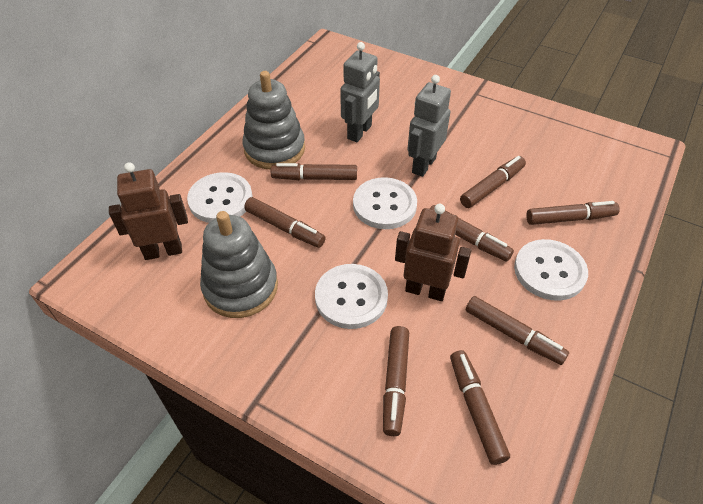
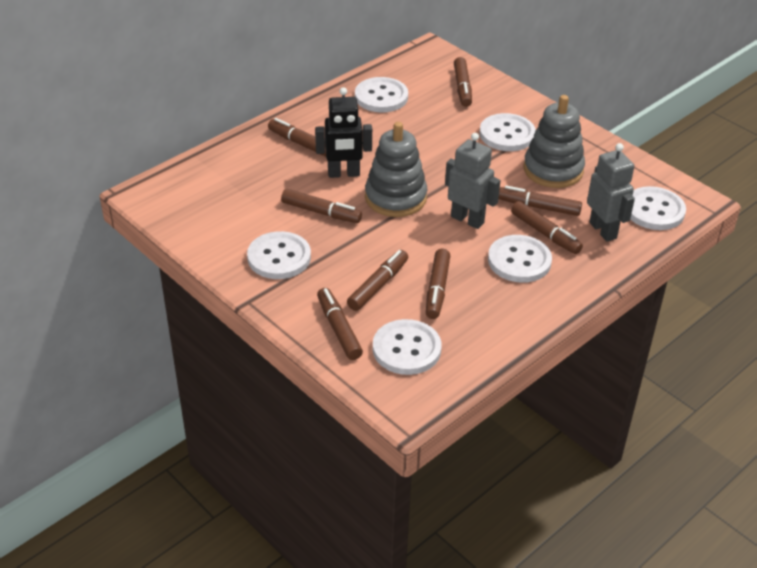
black robot: 0 -> 1
brown robot: 2 -> 0
white button: 4 -> 6

